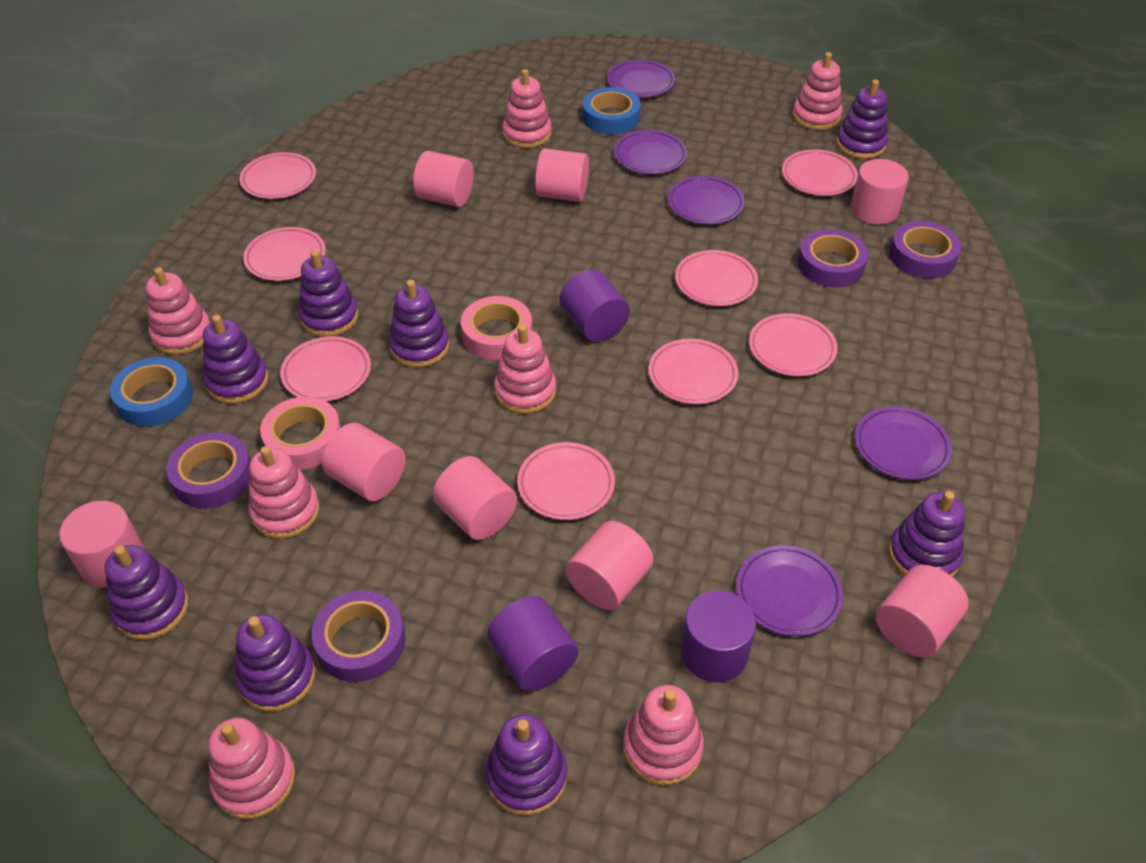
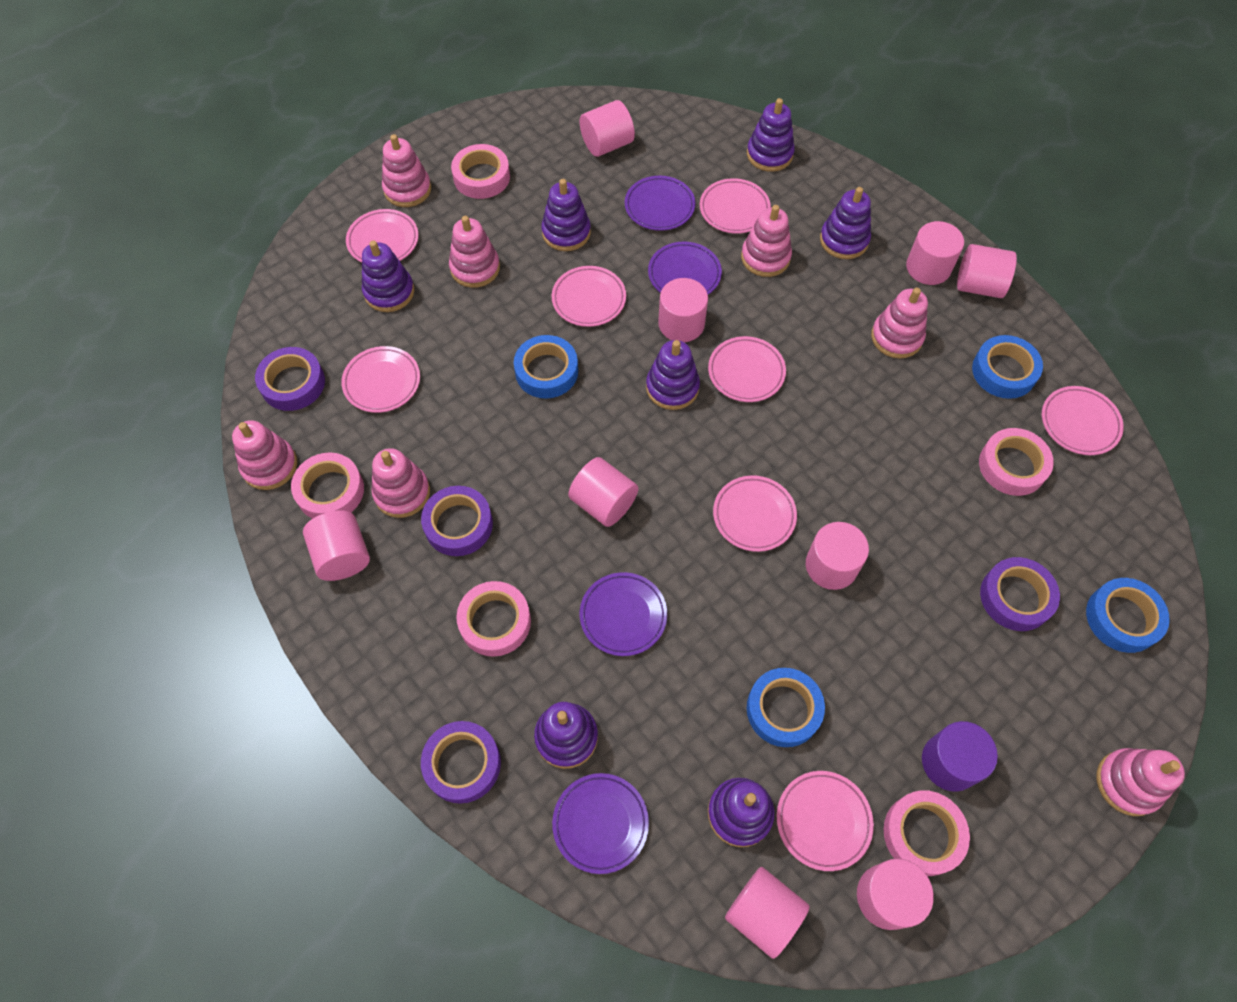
blue tape: 2 -> 4
pink cylinder: 8 -> 9
pink tape: 2 -> 5
purple cylinder: 3 -> 1
purple plate: 5 -> 4
purple stacking toy: 8 -> 7

